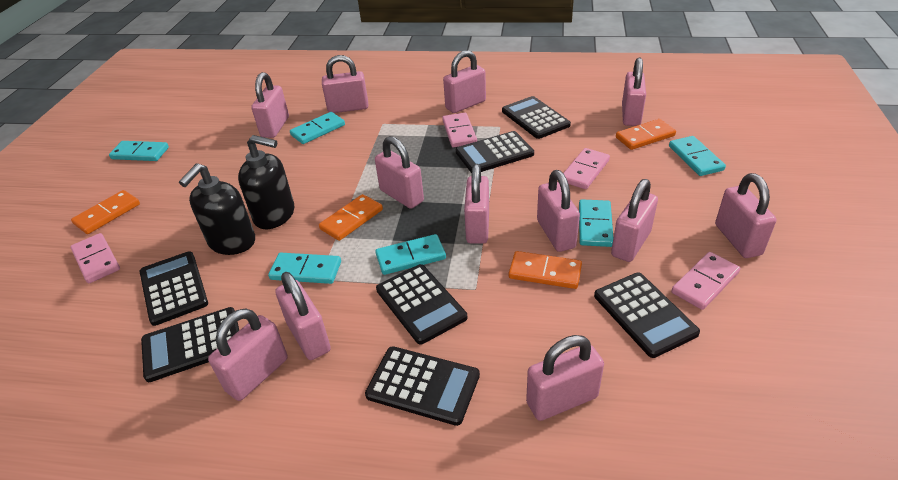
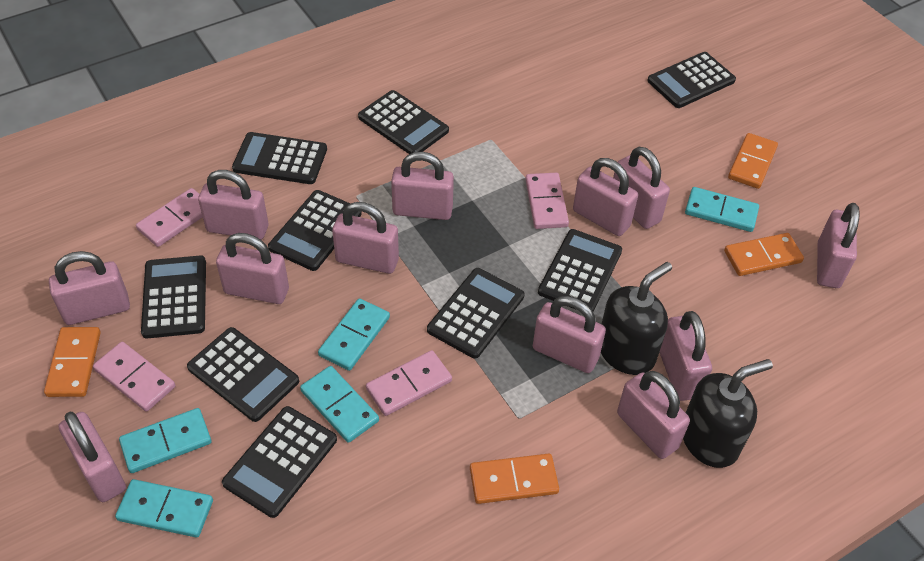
black calculator: 7 -> 9
turquoise domino: 6 -> 5

